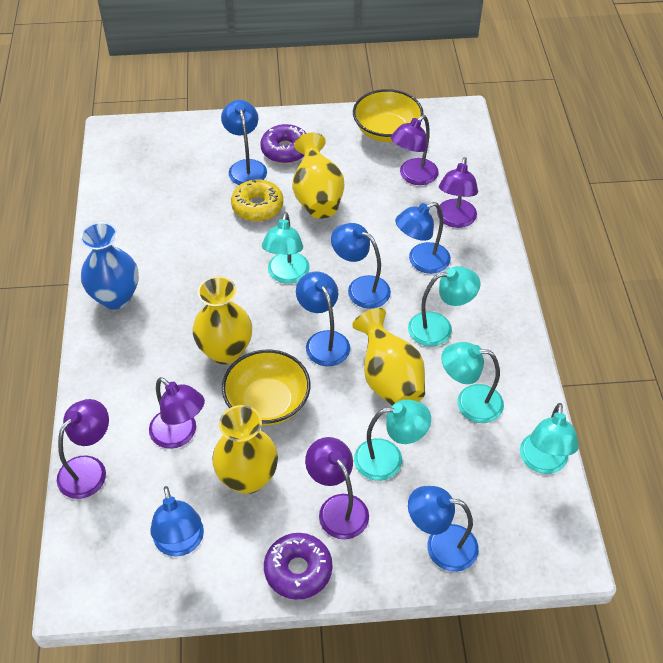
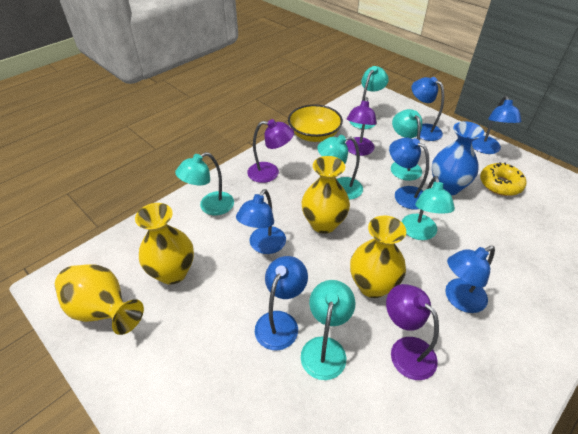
purple donut: 2 -> 0
purple lamp: 5 -> 3
turquoise lamp: 5 -> 6
yellow bowl: 2 -> 1

